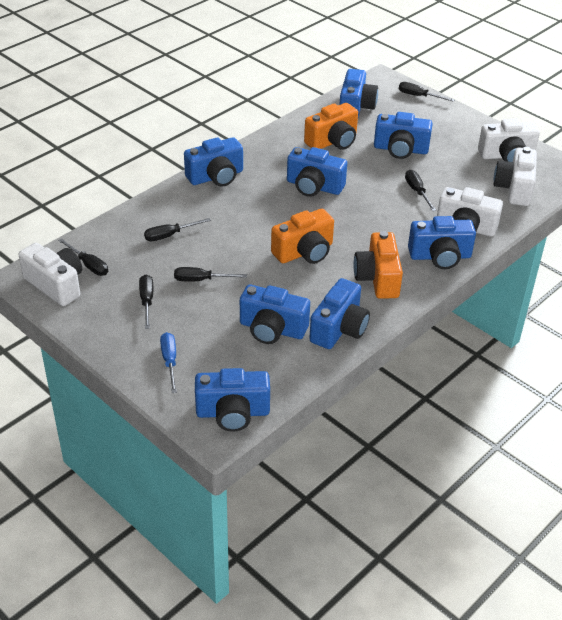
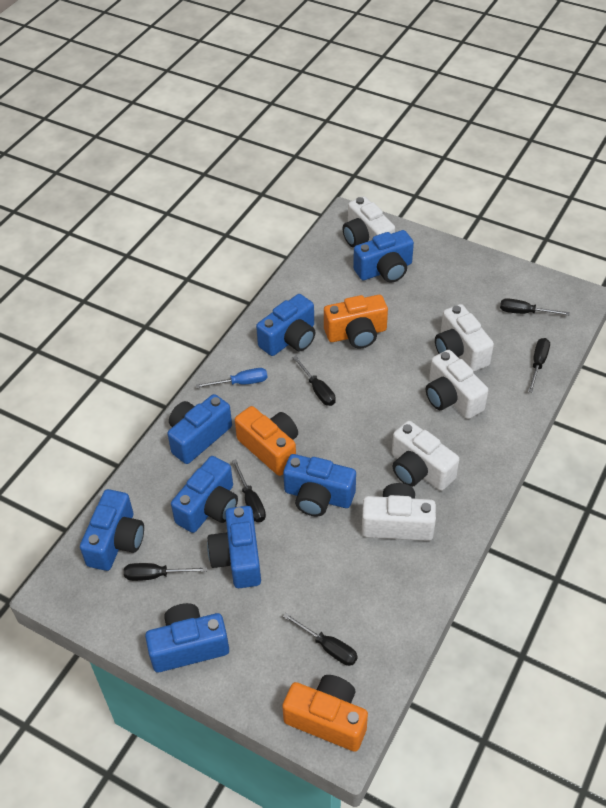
white camera: 4 -> 5

